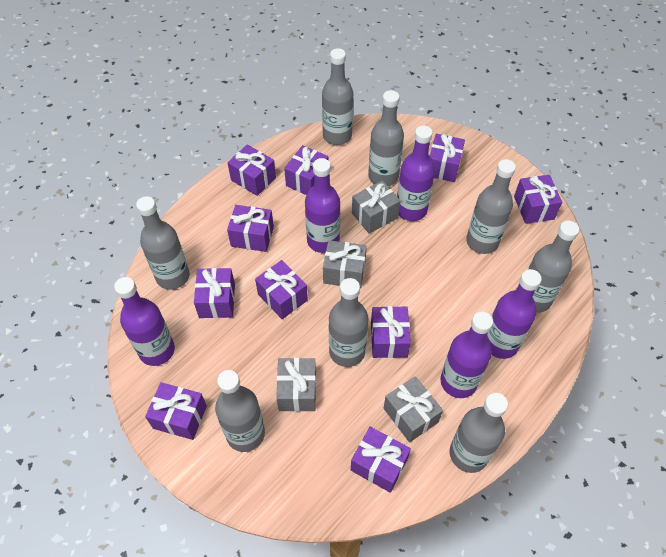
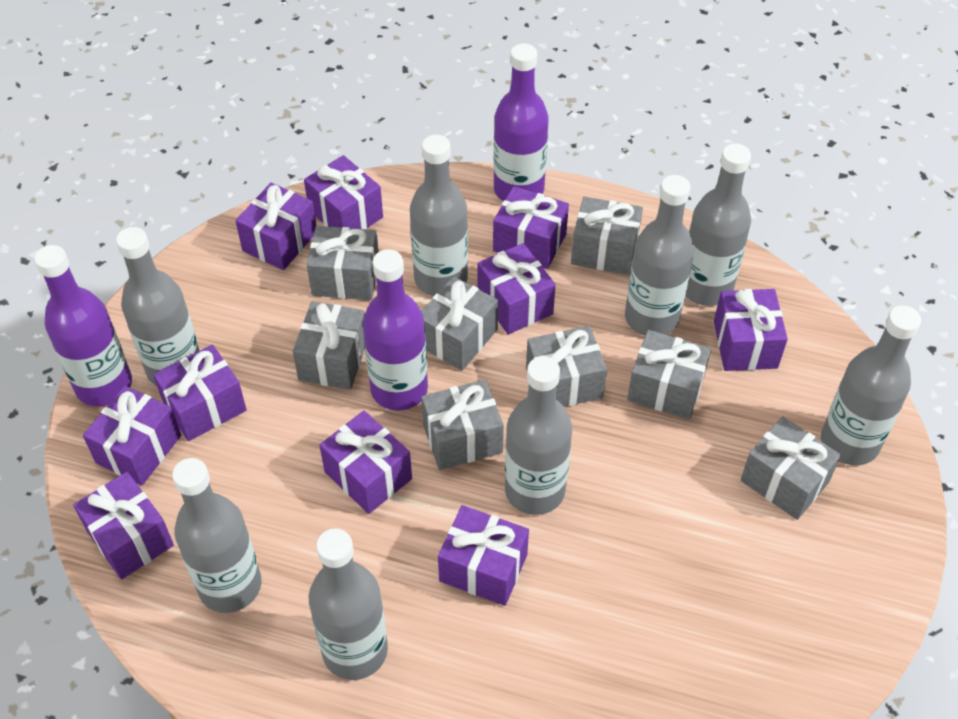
grey gift: 4 -> 8
purple bottle: 5 -> 3

